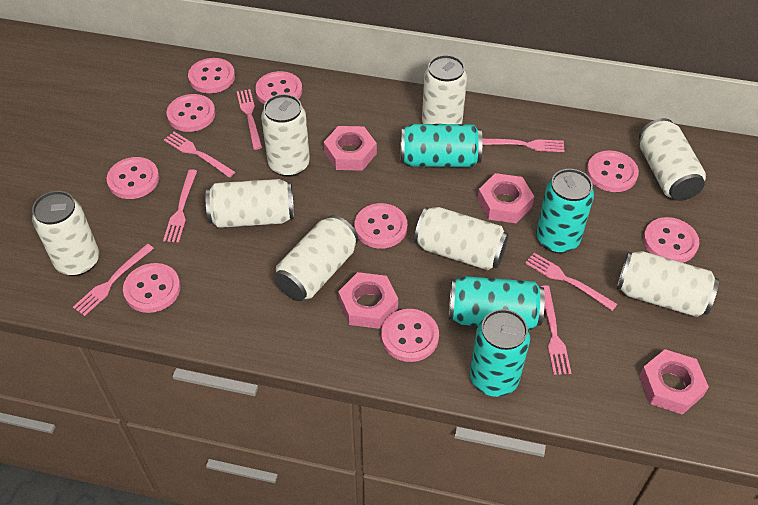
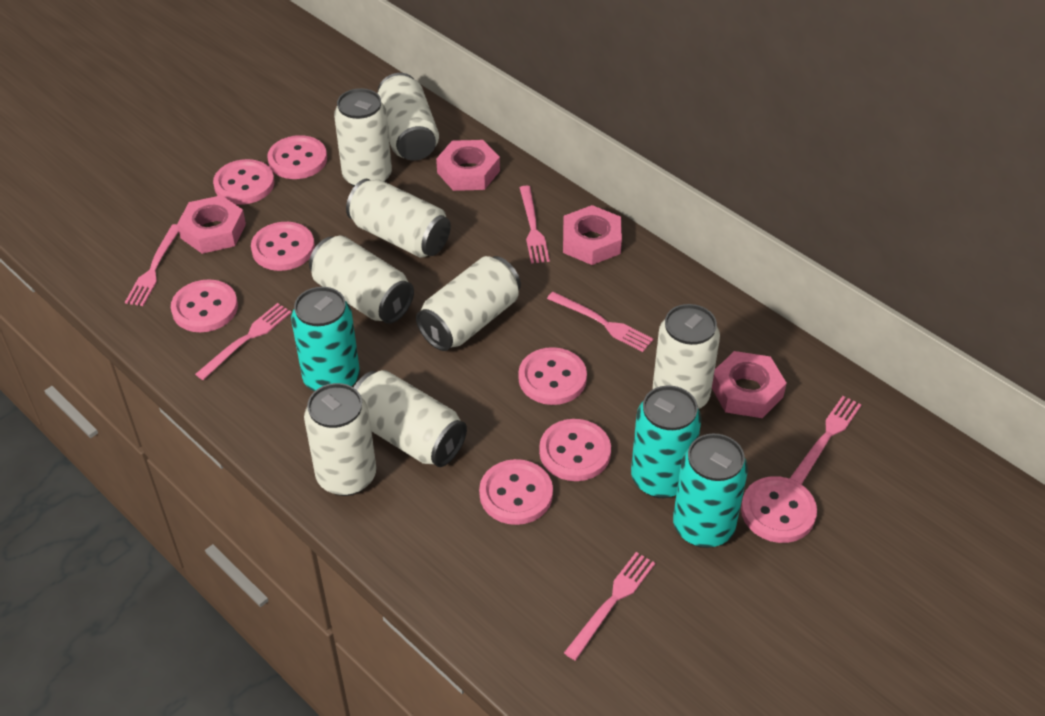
pink button: 9 -> 8
pink fork: 7 -> 6
turquoise can: 4 -> 3

